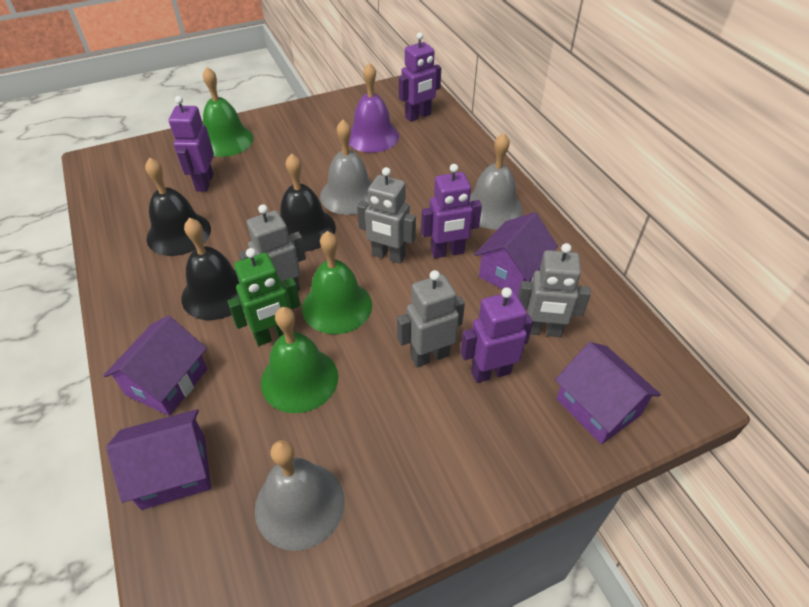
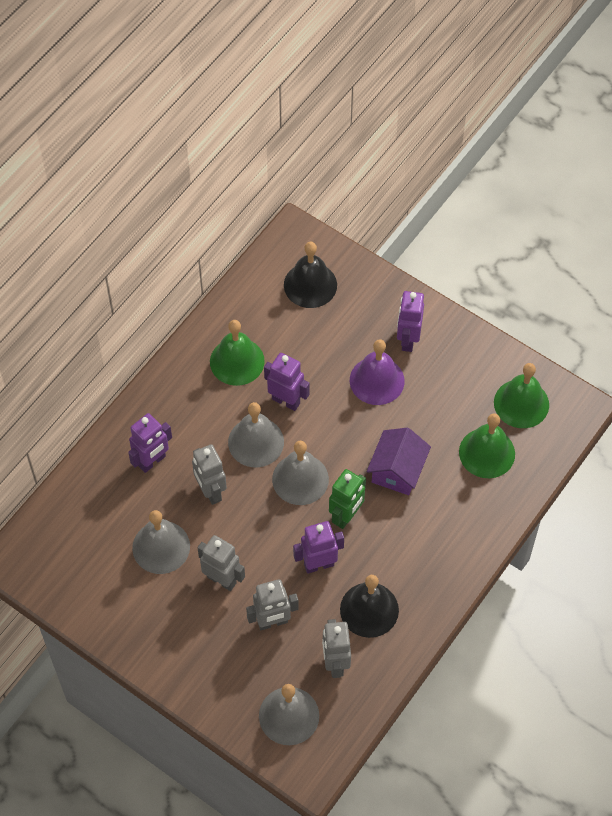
black bell: 3 -> 2
grey bell: 3 -> 4
purple house: 4 -> 1

